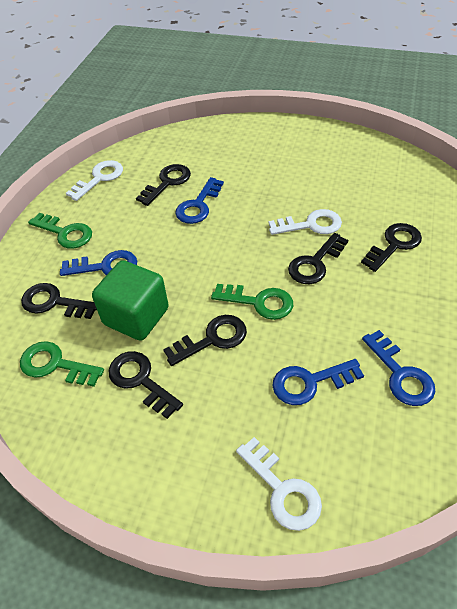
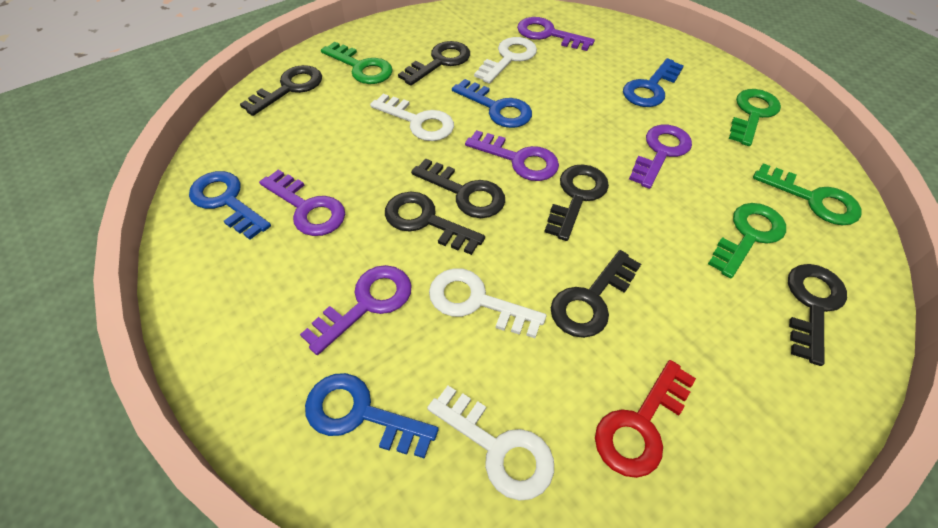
black key: 6 -> 7
green cube: 1 -> 0
green key: 3 -> 4
purple key: 0 -> 5
red key: 0 -> 1
white key: 3 -> 4

